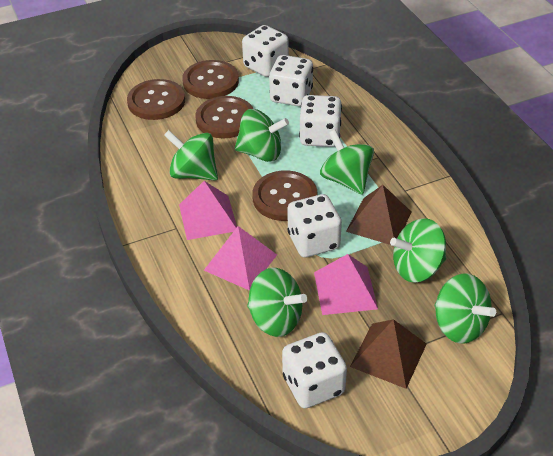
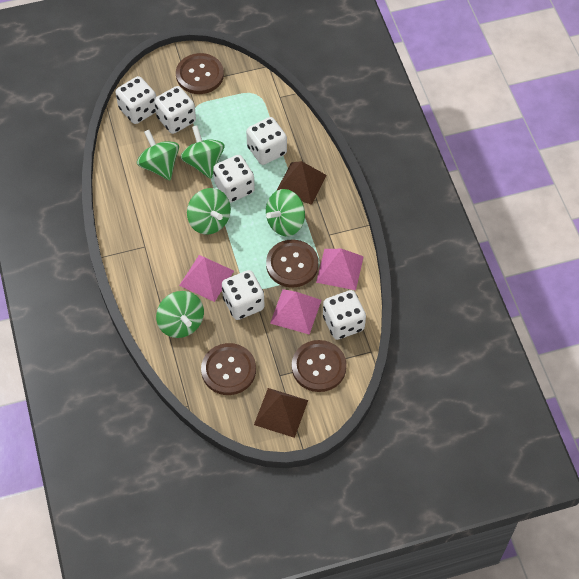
green spinning top: 6 -> 5
white dice: 5 -> 6

